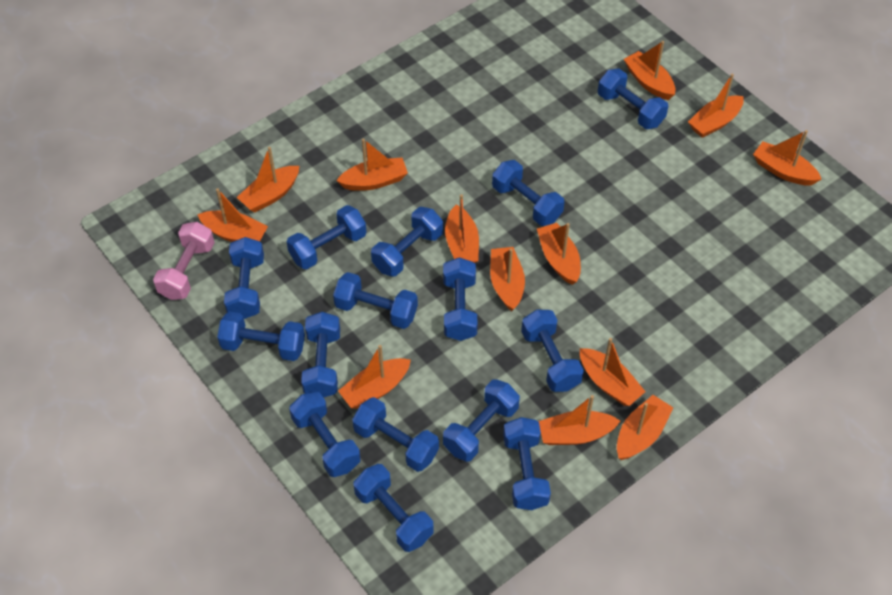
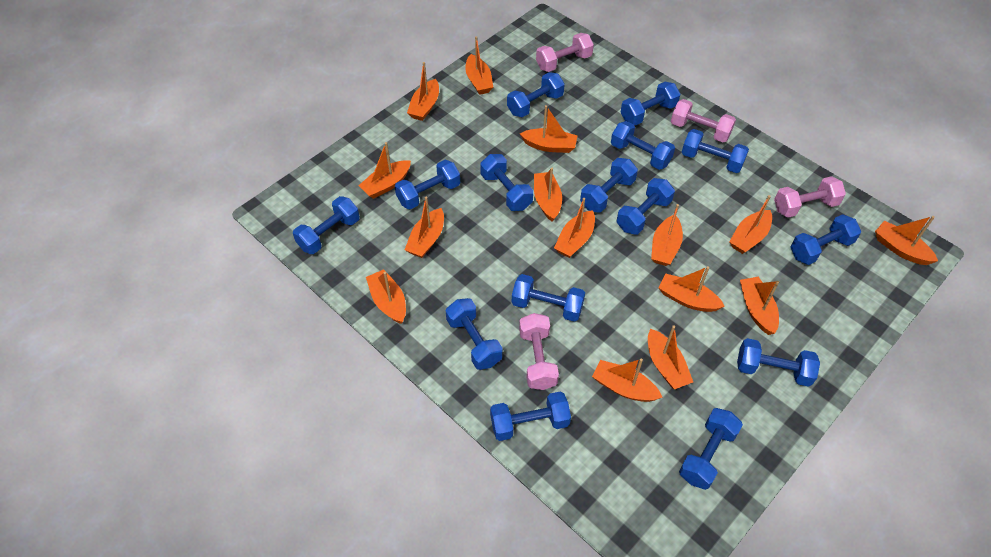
orange boat: 13 -> 15
pink dumbbell: 1 -> 4

